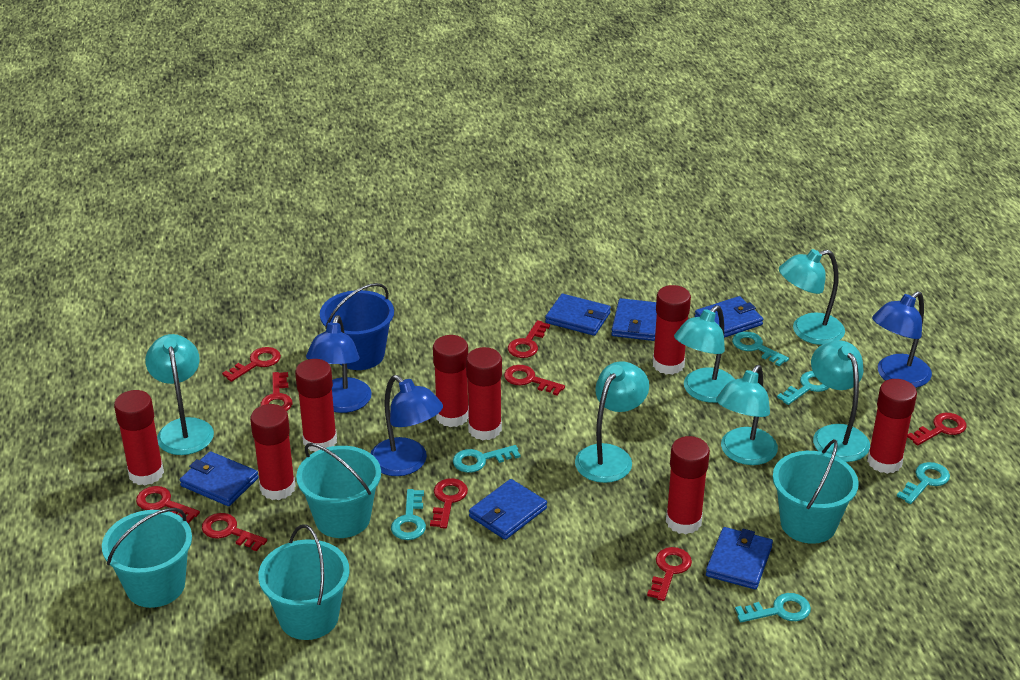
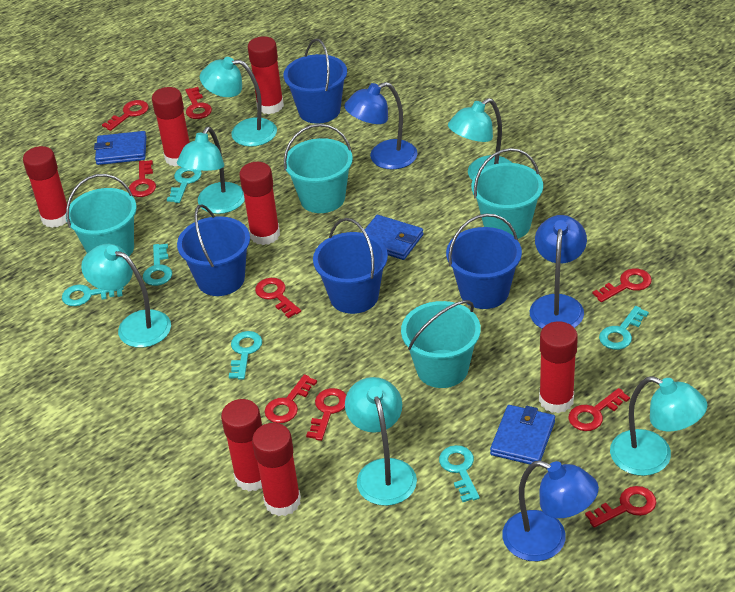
blue bucket: 1 -> 4
blue wallet: 6 -> 3
red glue stick: 8 -> 7

